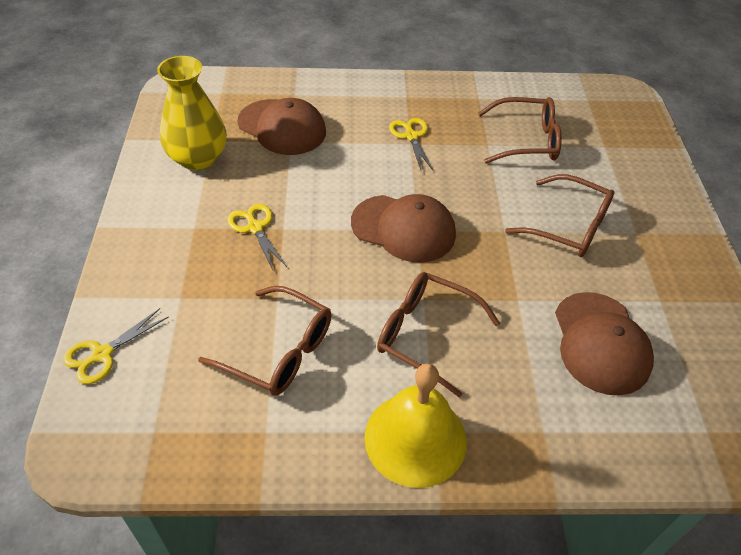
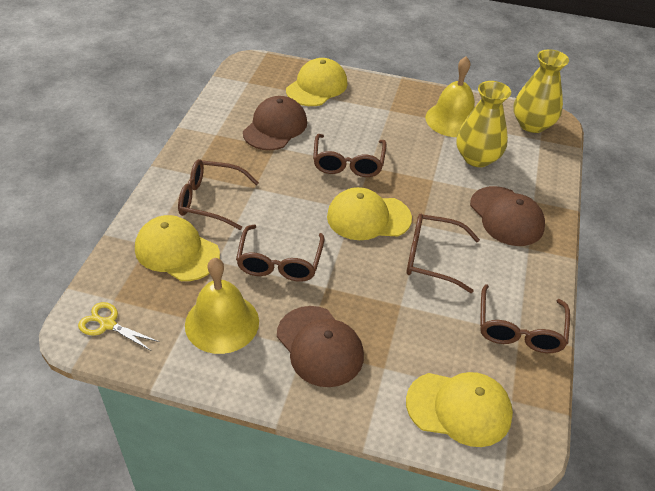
brown glasses: 4 -> 5
yellow bell: 1 -> 2
yellow cap: 0 -> 4
yellow scissors: 3 -> 1
yellow vase: 1 -> 2

